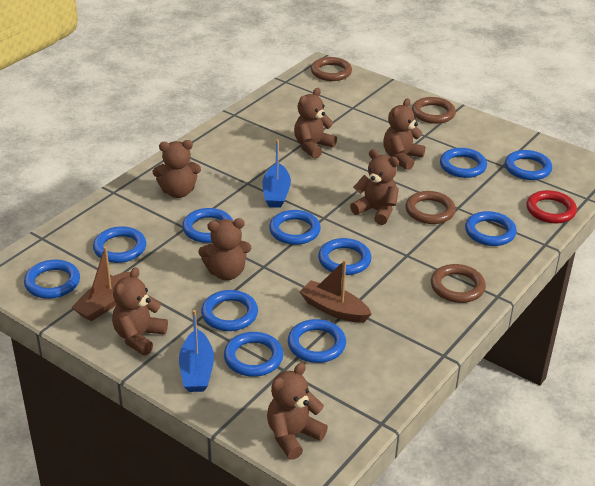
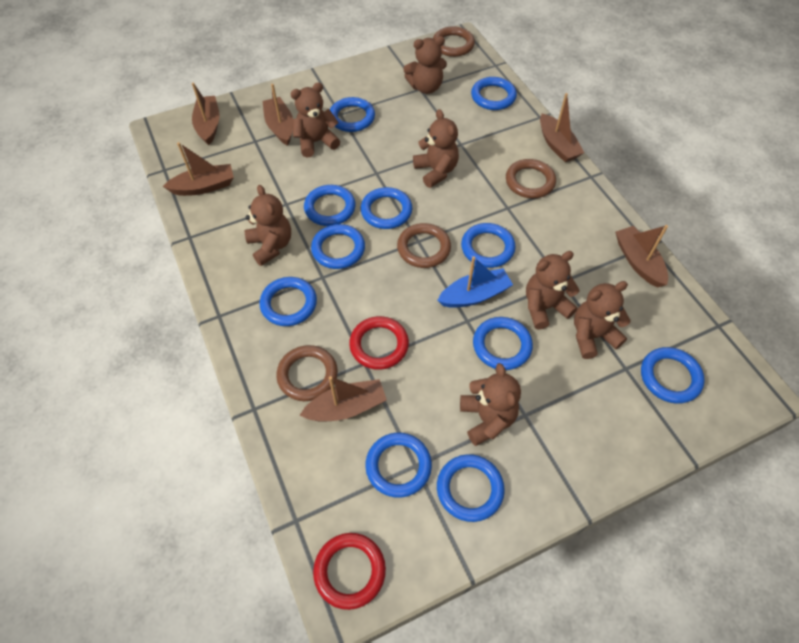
blue boat: 2 -> 1
brown boat: 2 -> 6
red ring: 1 -> 2

